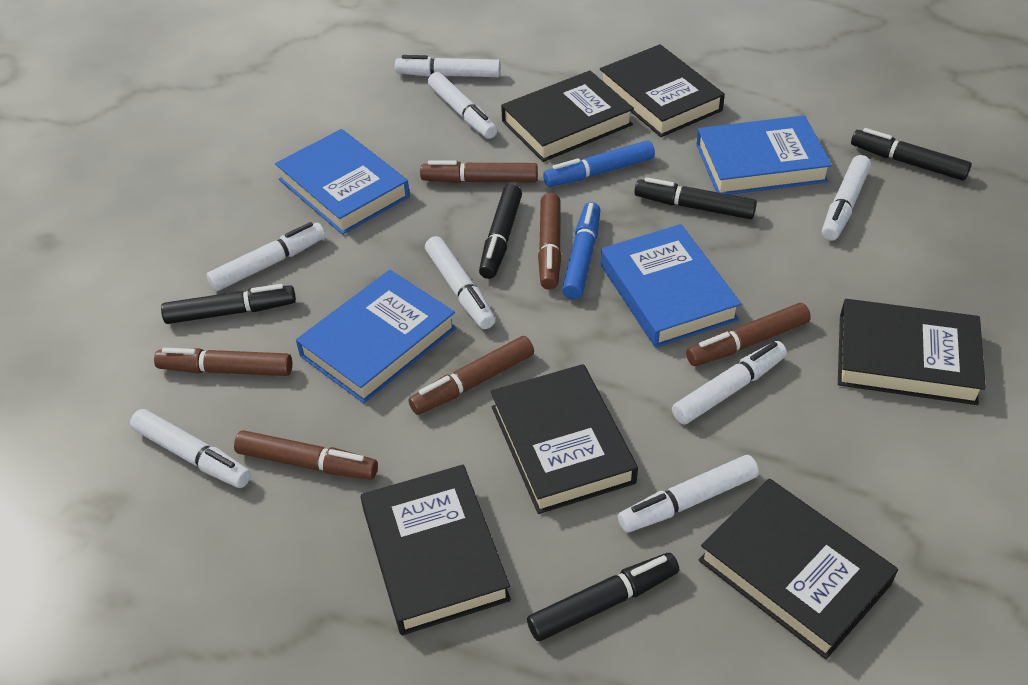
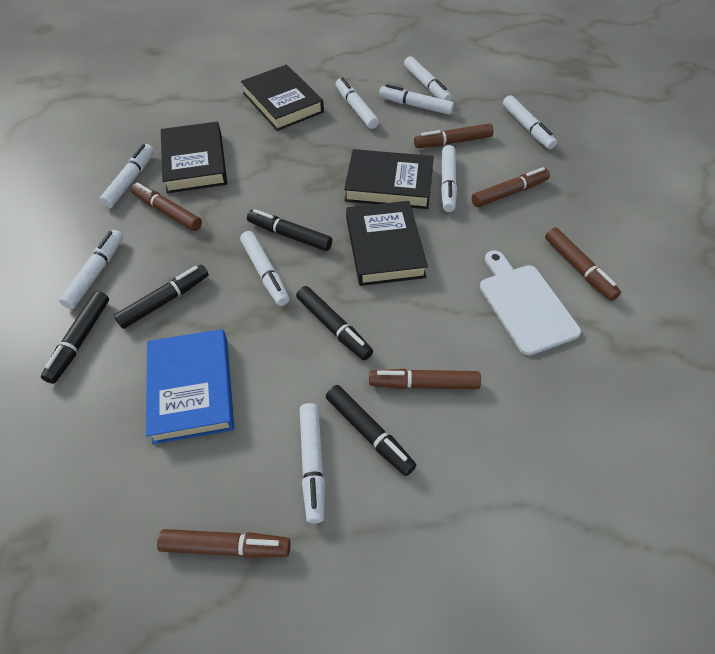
black book: 6 -> 4
blue book: 4 -> 1
blue marker: 2 -> 0
white cutting board: 0 -> 1
white marker: 8 -> 9

